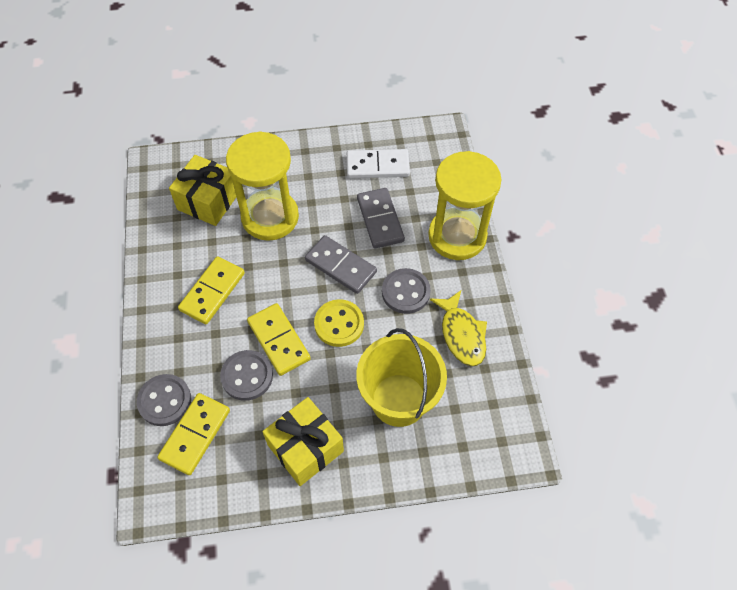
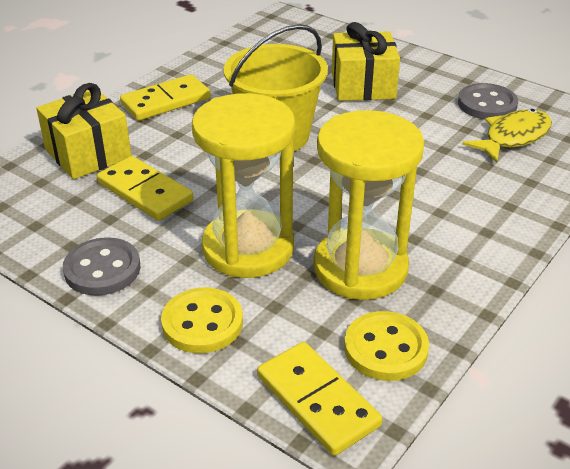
grey button: 3 -> 2
grey domino: 2 -> 0
white domino: 1 -> 0
yellow button: 1 -> 2

